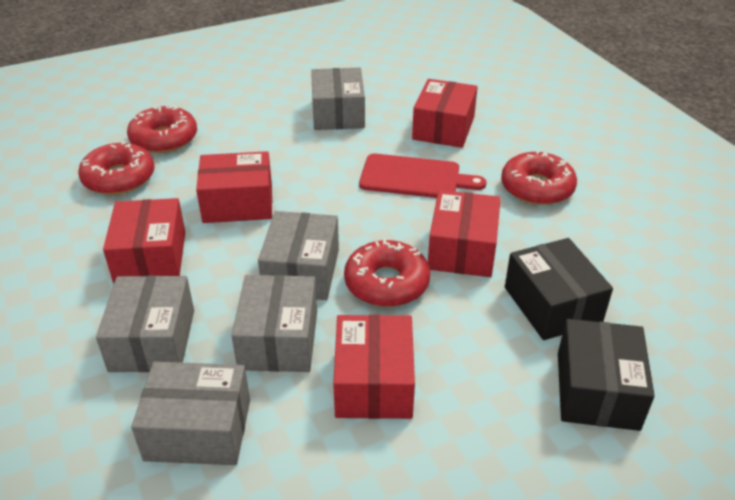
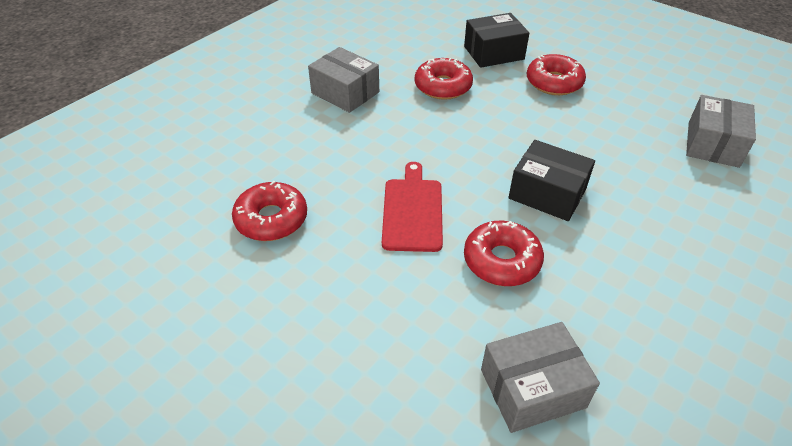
grey box: 5 -> 3
red box: 5 -> 0

